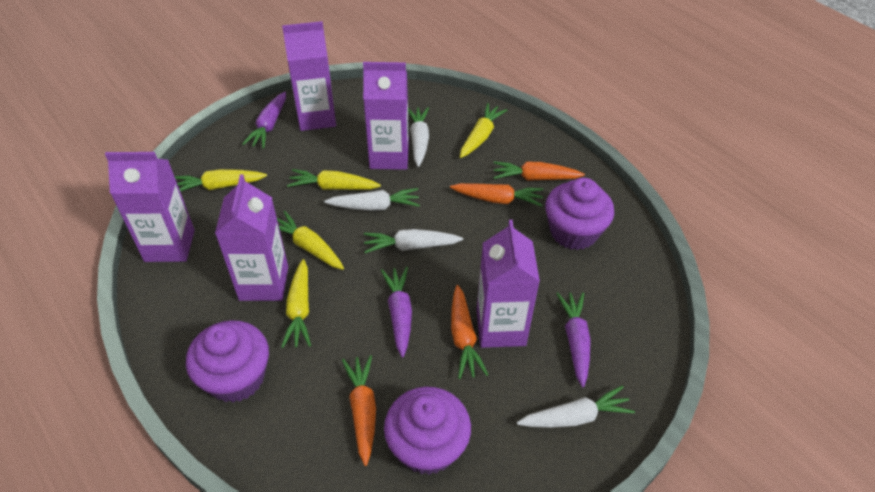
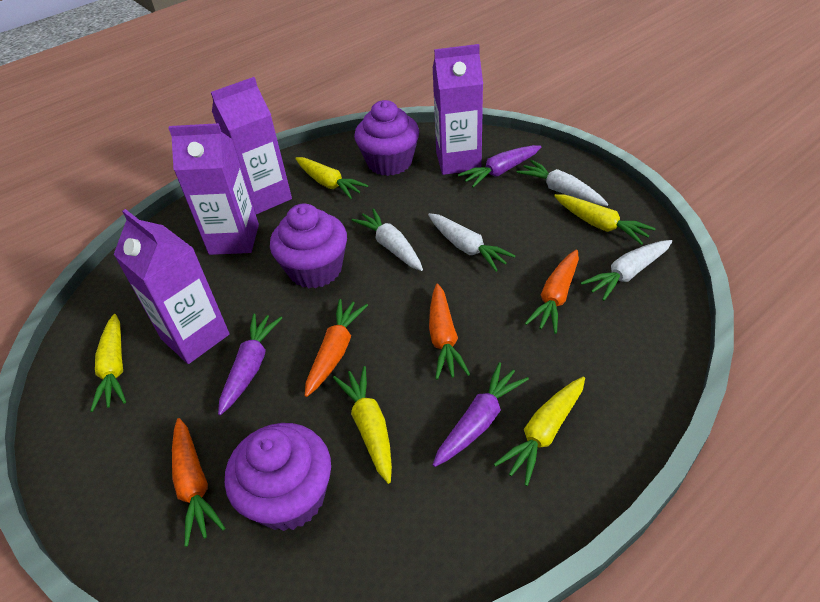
purple carton: 5 -> 4

